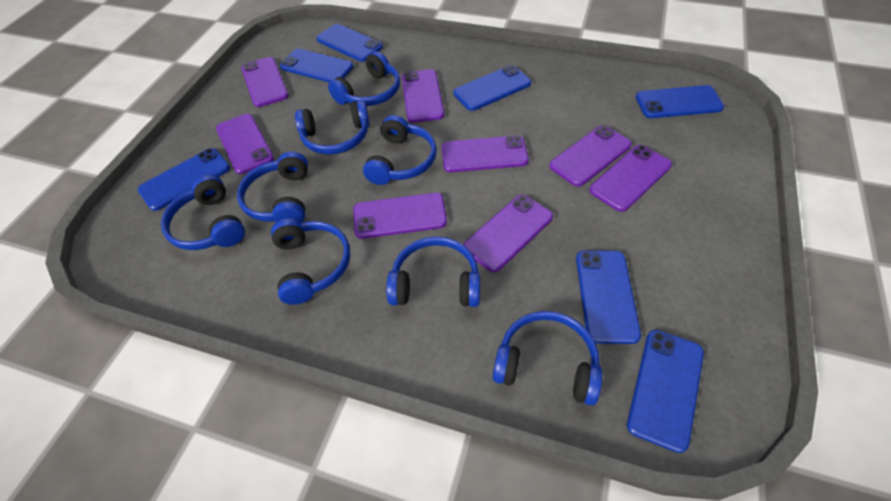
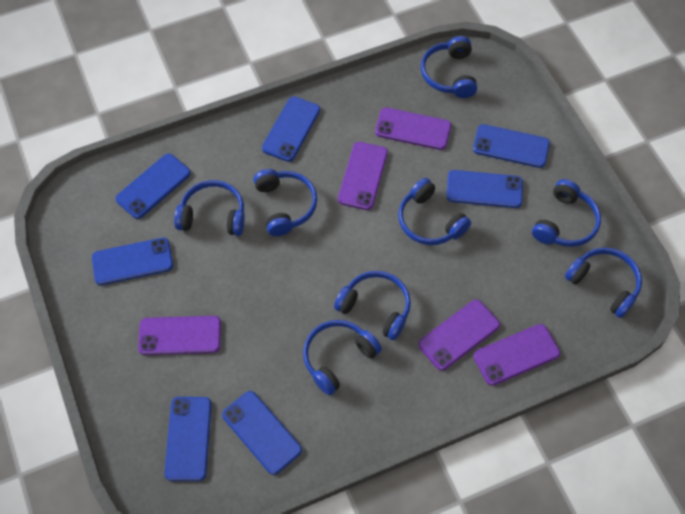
purple phone: 8 -> 5

